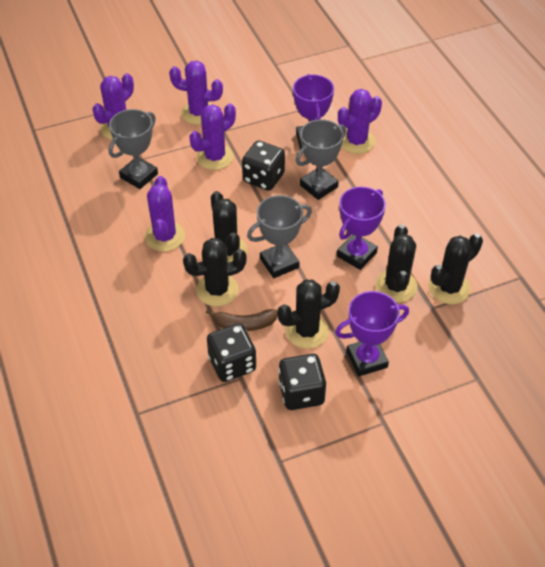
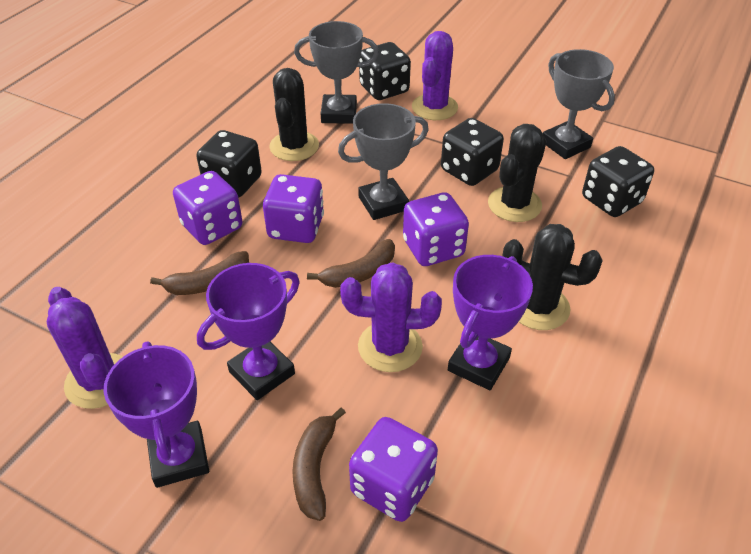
black cactus: 5 -> 3
black dice: 3 -> 4
brown banana: 1 -> 3
purple cactus: 5 -> 3
purple dice: 0 -> 4

